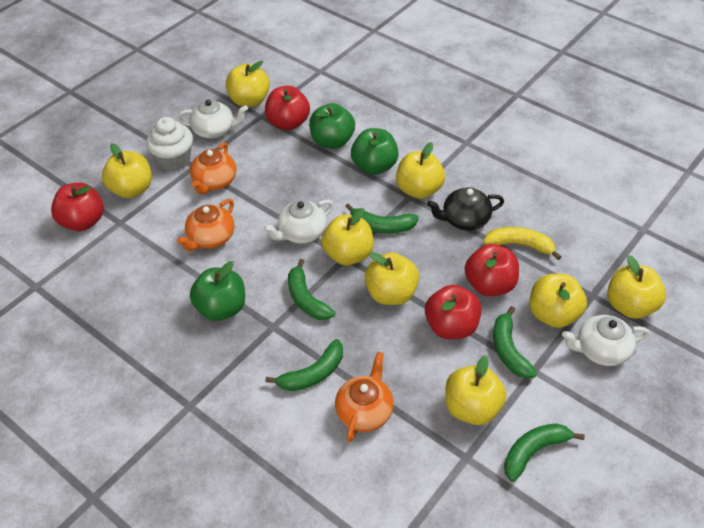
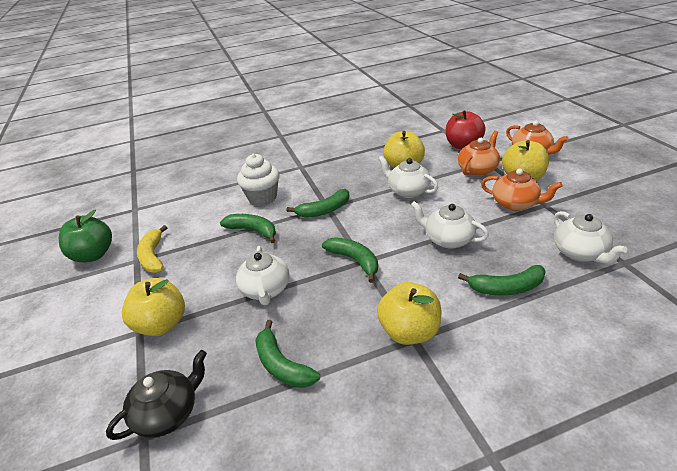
green apple: 3 -> 1
red apple: 4 -> 1
white teapot: 3 -> 4
yellow apple: 8 -> 4

